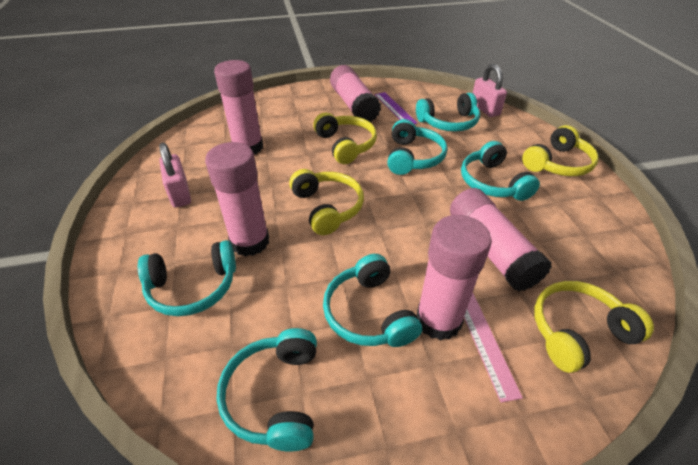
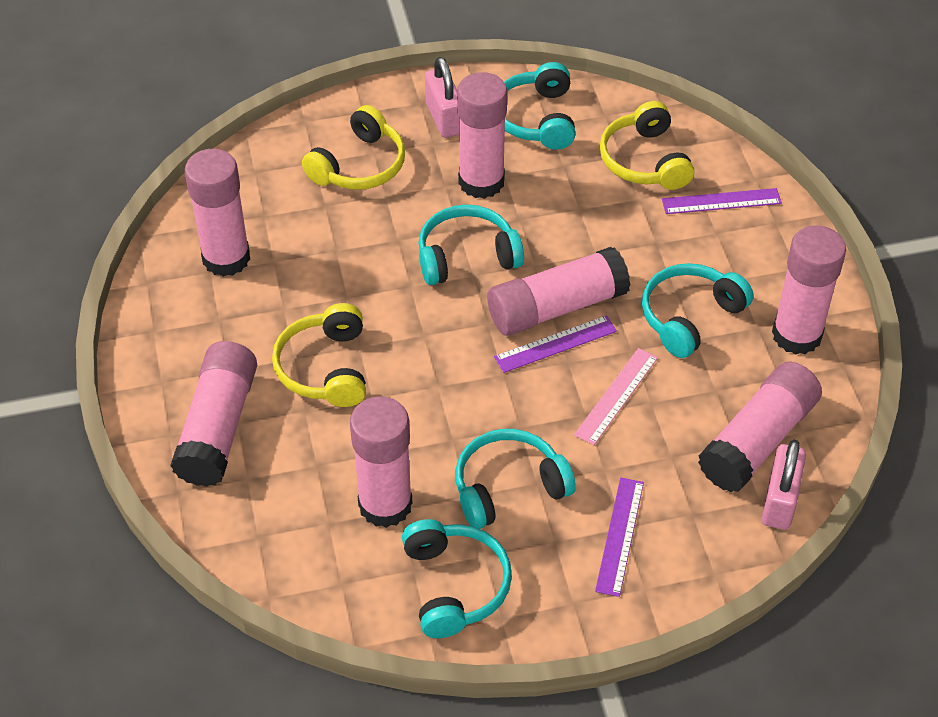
pink glue stick: 5 -> 7
purple ruler: 1 -> 3
turquoise headphones: 6 -> 5
yellow headphones: 4 -> 3

